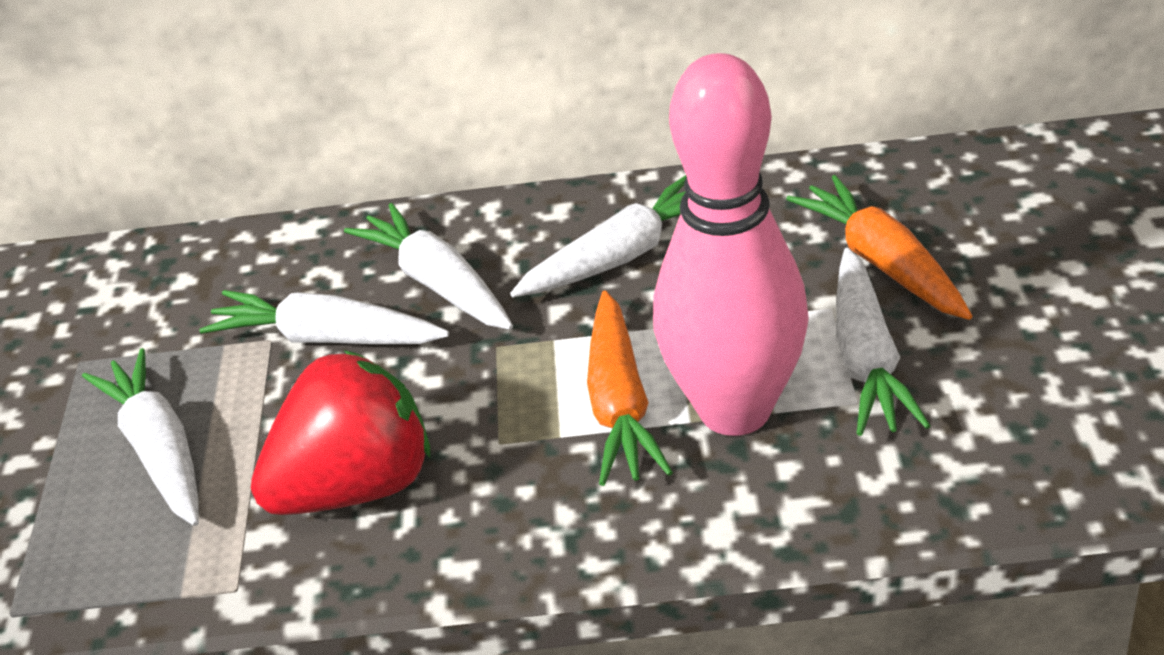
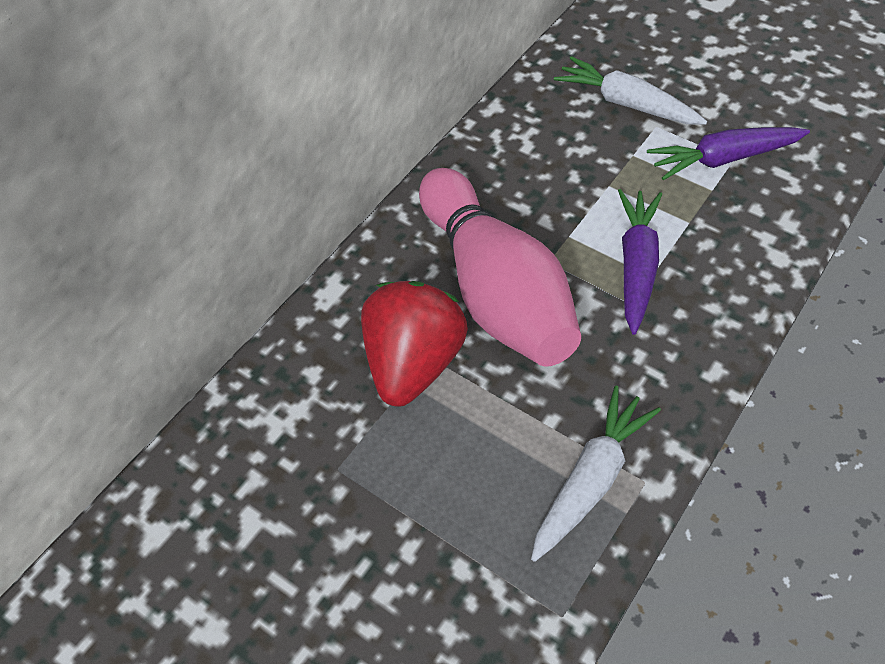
orange carrot: 2 -> 0
purple carrot: 0 -> 2
white carrot: 5 -> 2

